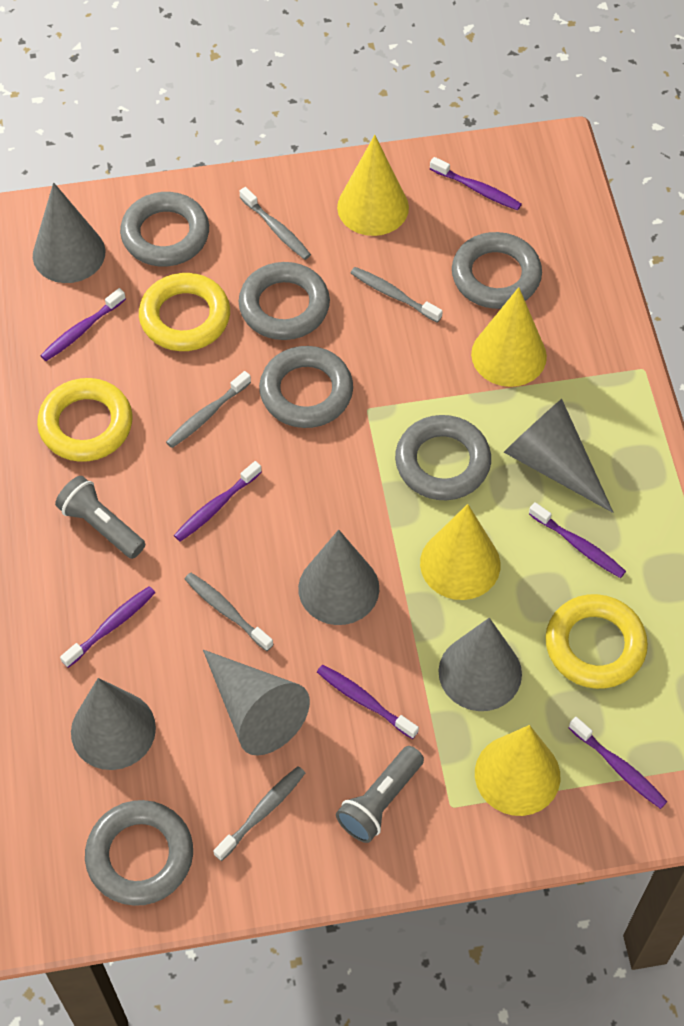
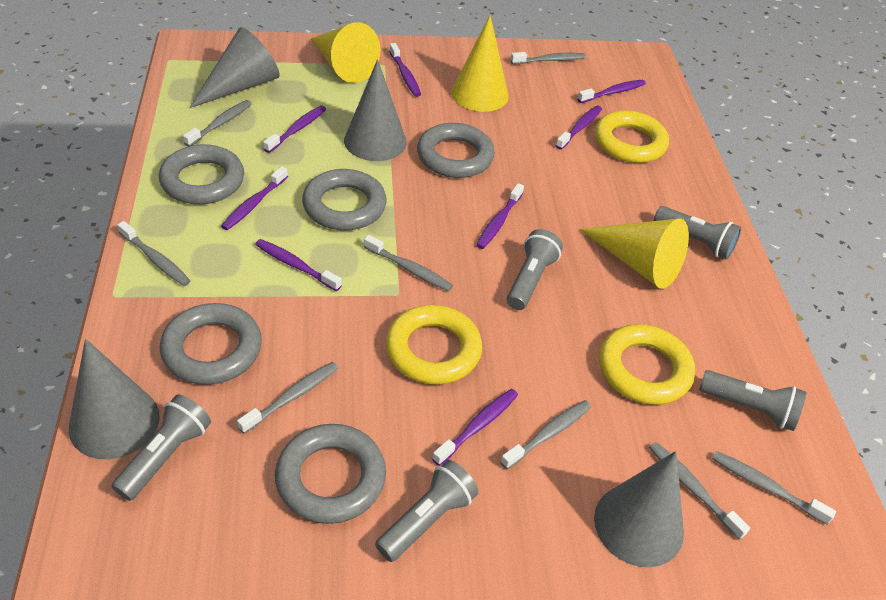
grey cone: 6 -> 4
grey flashlight: 2 -> 5
grey ring: 6 -> 5
grey toothbrush: 5 -> 8
purple toothbrush: 7 -> 8
yellow cone: 4 -> 3

